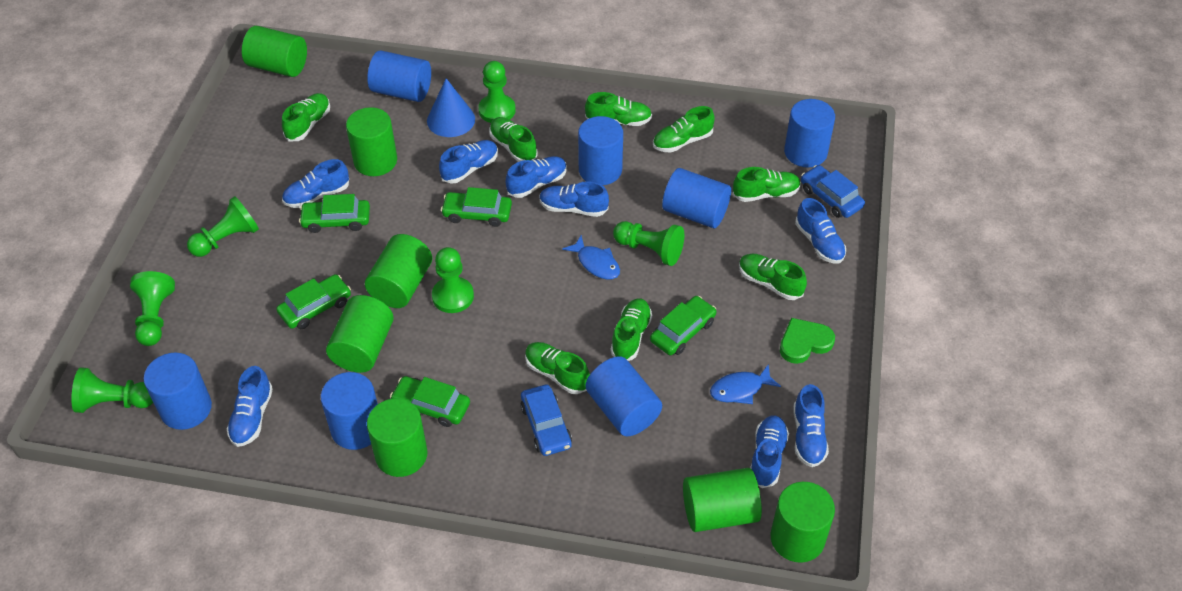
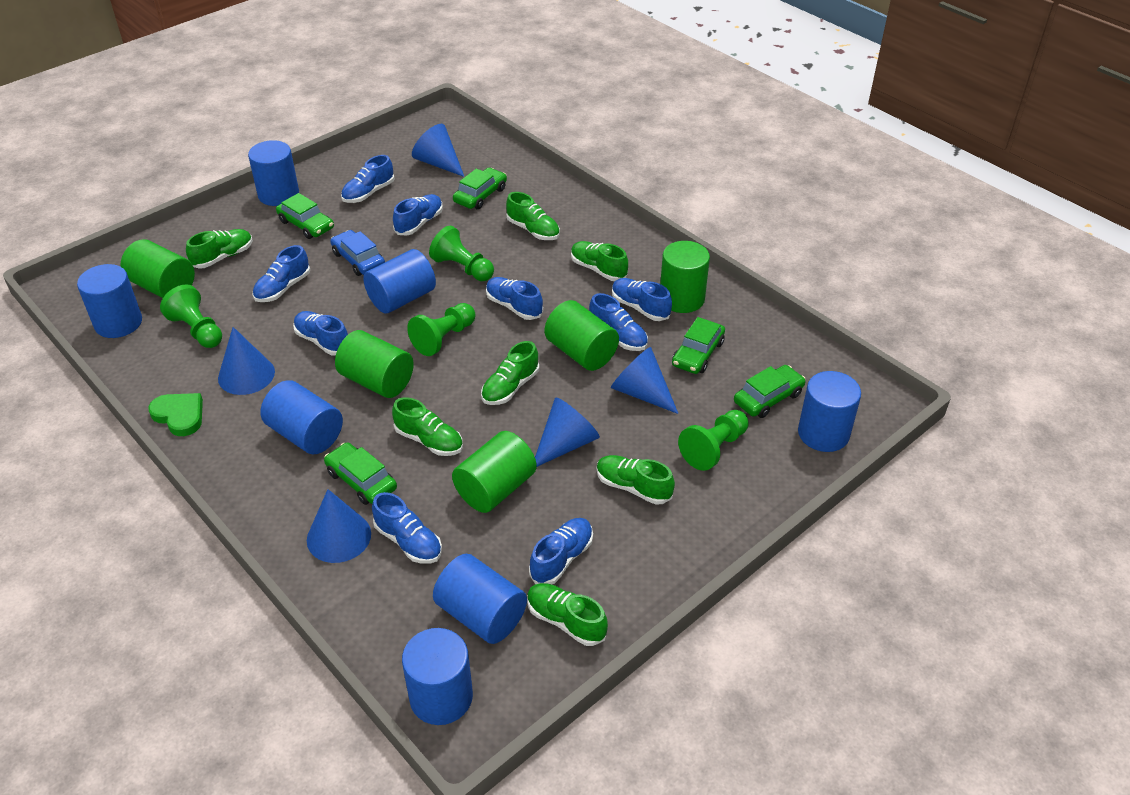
blue car: 2 -> 1
blue cone: 1 -> 5
blue fish: 2 -> 0
blue shoe: 8 -> 9
green cylinder: 7 -> 5
green pawn: 6 -> 4
green shoe: 8 -> 7

